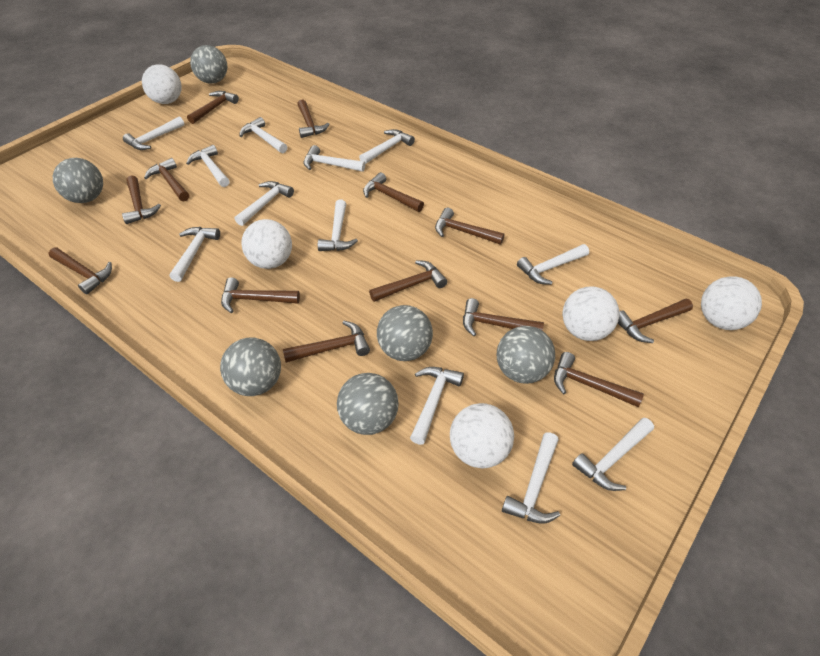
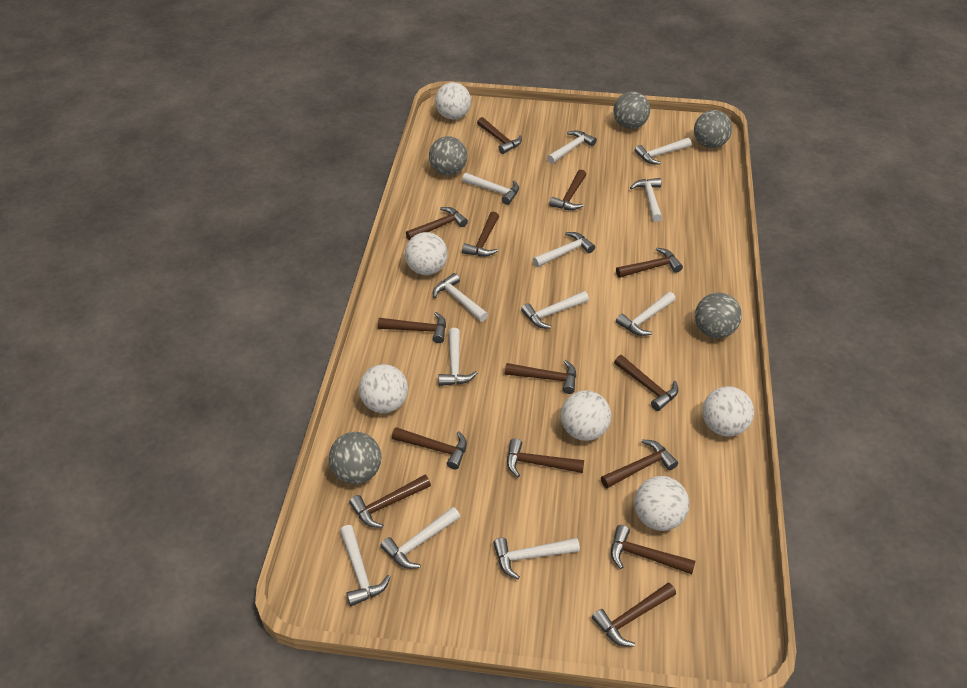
brown hammer: 13 -> 14
grey ball: 6 -> 5
white ball: 5 -> 6

